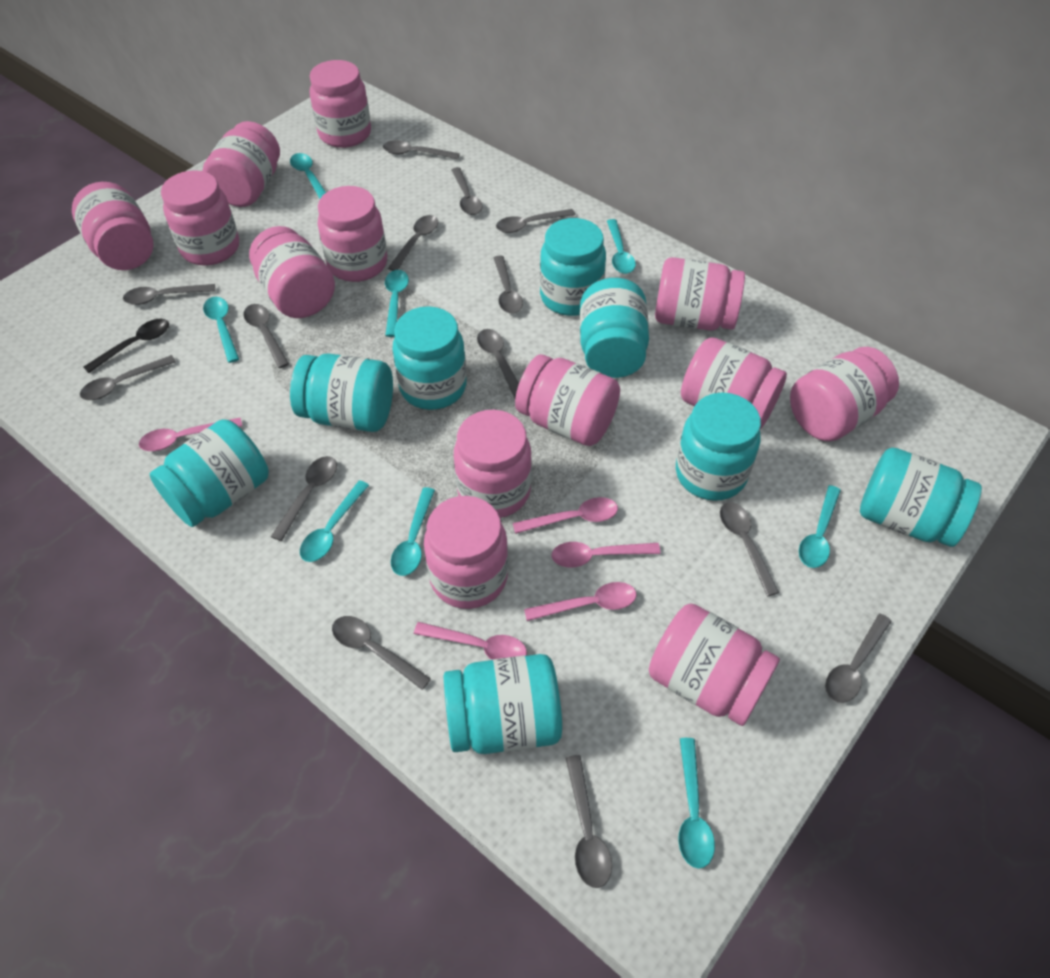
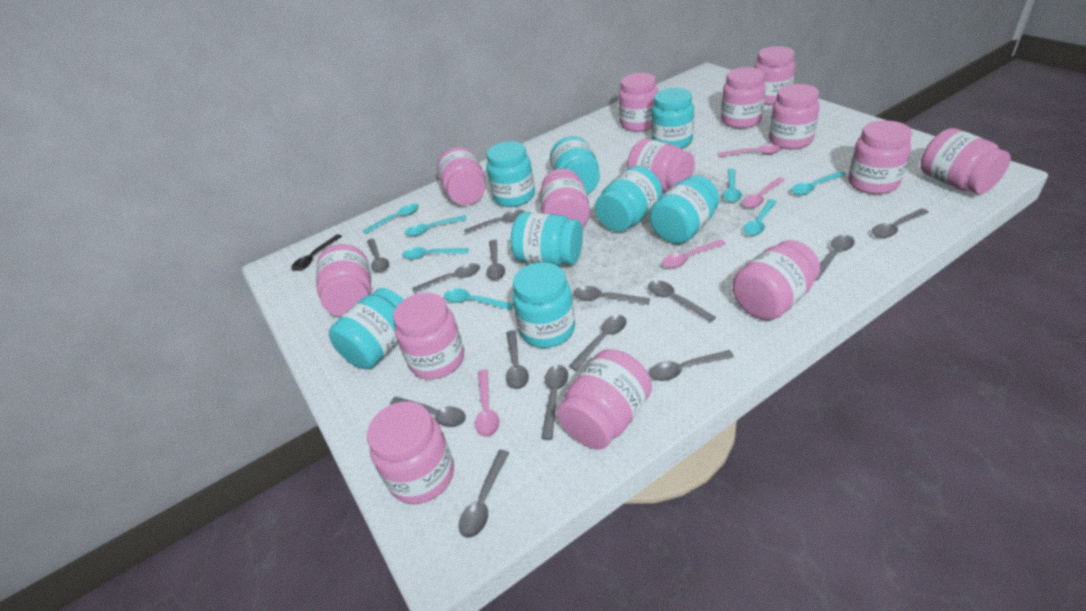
pink jar: 13 -> 14
pink spoon: 5 -> 4
turquoise spoon: 8 -> 7

